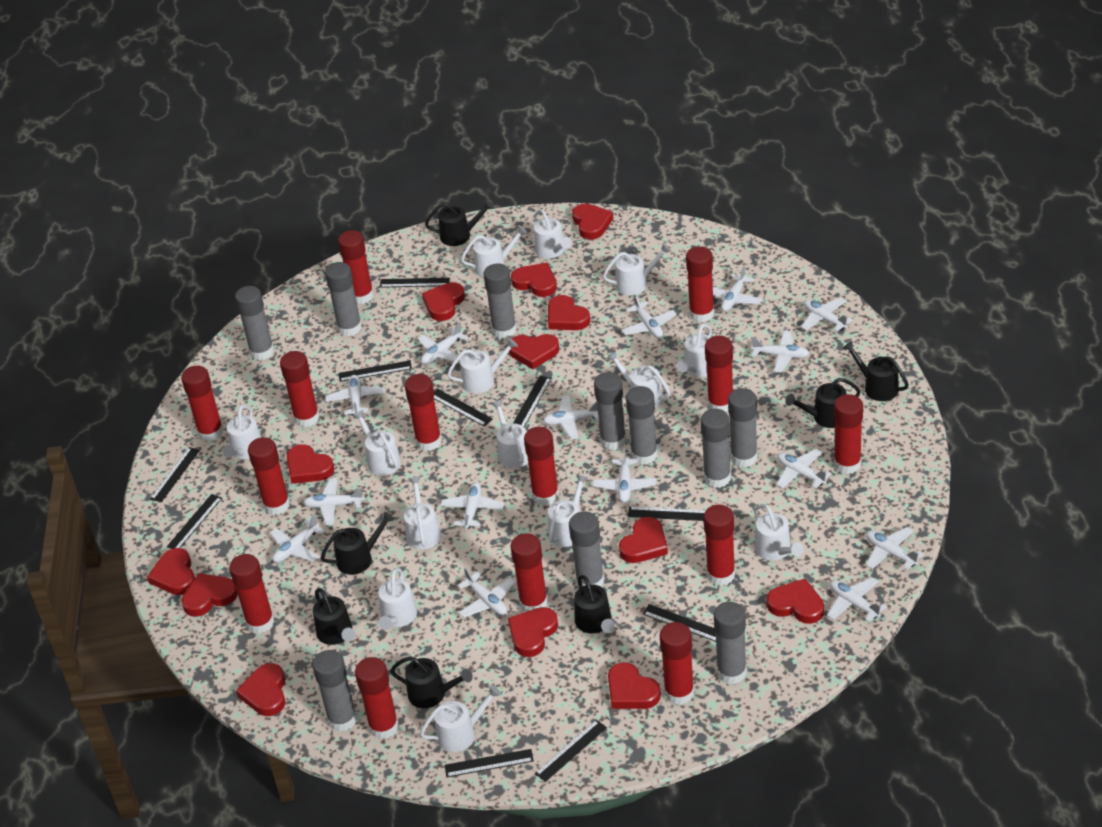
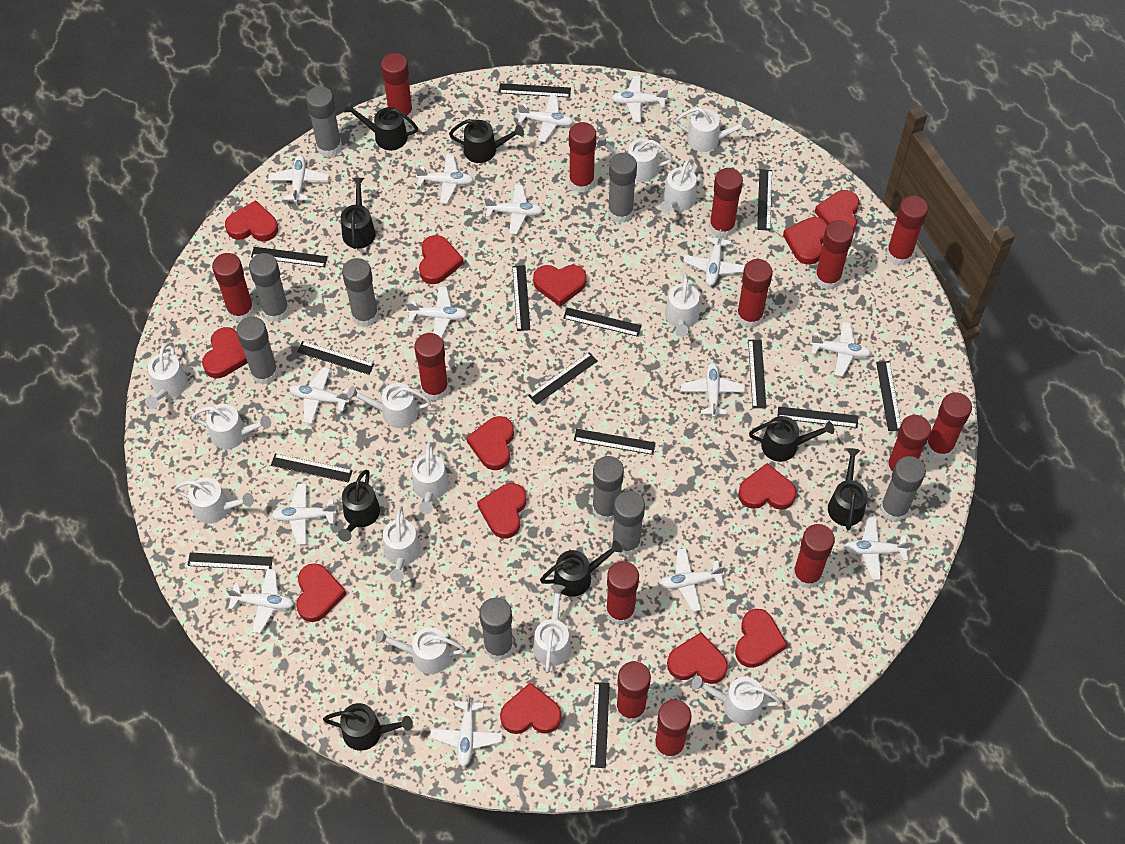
black ruler: 10 -> 14
black watering can: 7 -> 8
grey glue stick: 10 -> 9
white watering can: 14 -> 13

